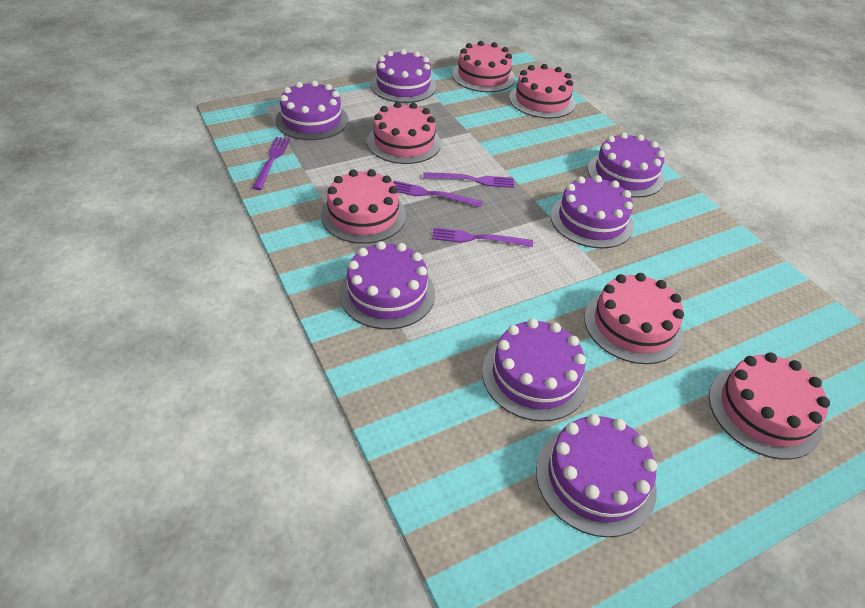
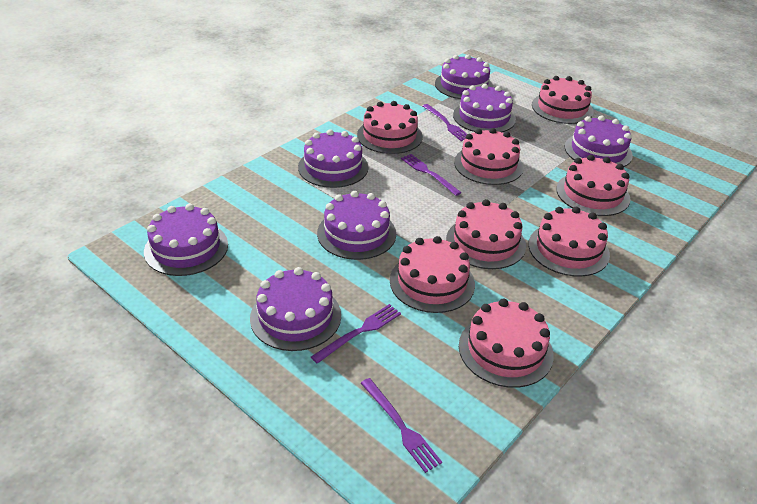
pink cake: 6 -> 8

